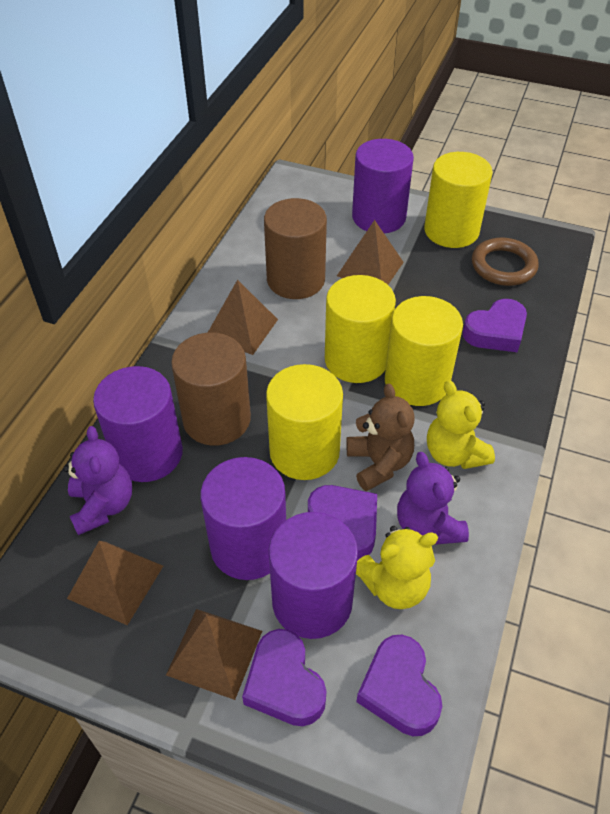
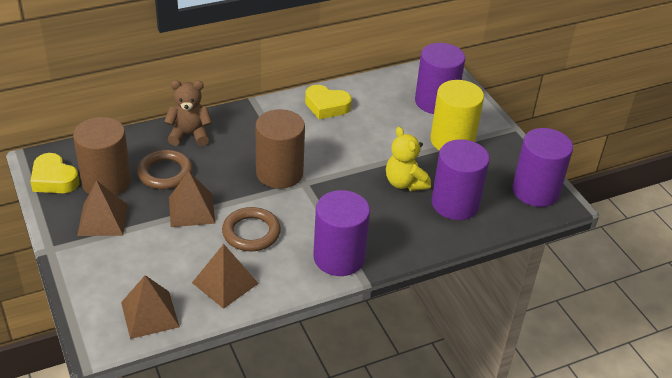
brown ring: 1 -> 2
purple heart: 4 -> 0
purple teddy bear: 2 -> 0
yellow cylinder: 4 -> 1
yellow heart: 0 -> 2
yellow teddy bear: 2 -> 1

